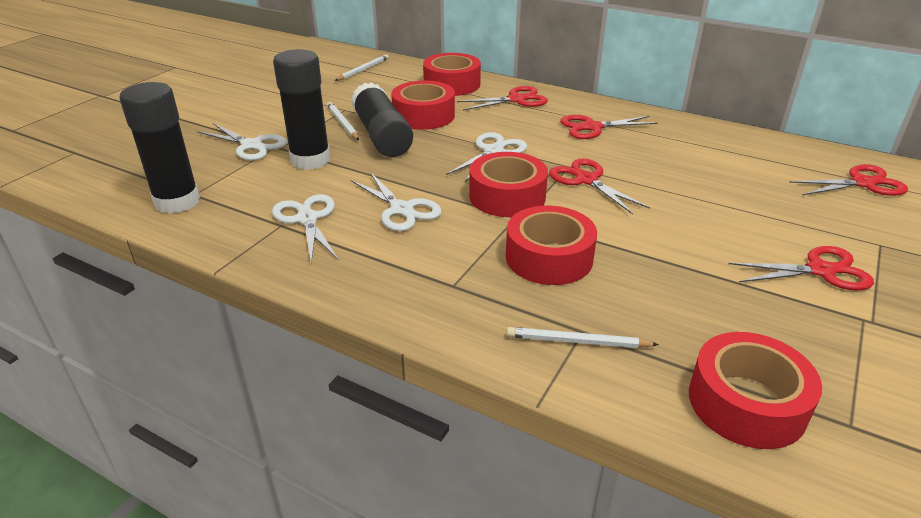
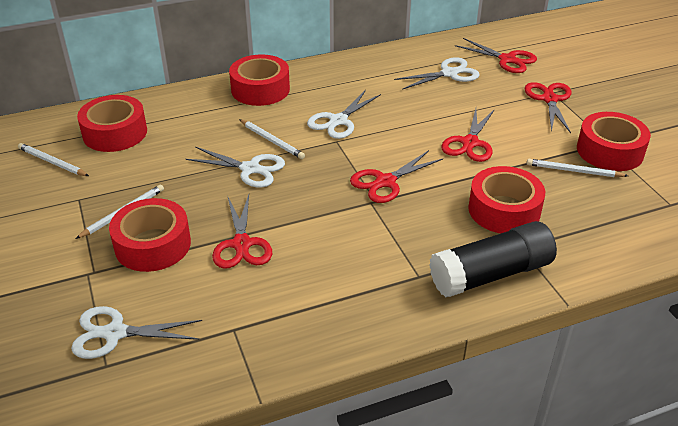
black glue stick: 3 -> 1
white pencil: 3 -> 4

